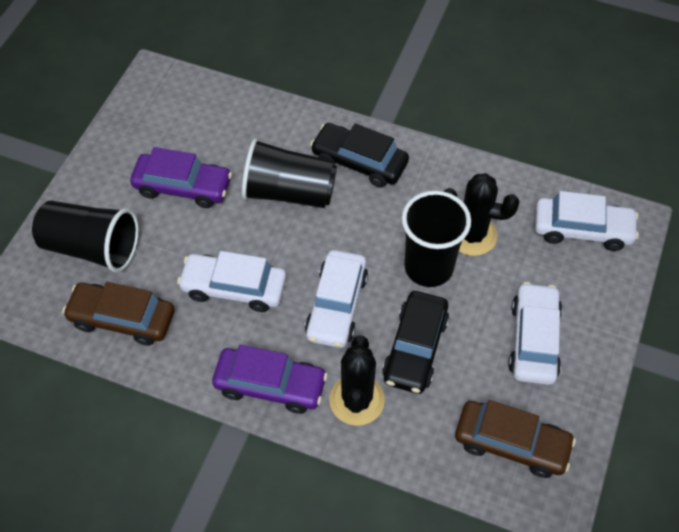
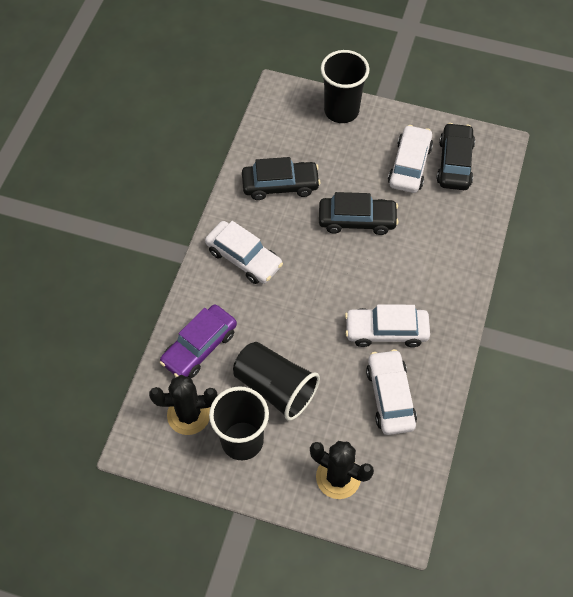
black car: 2 -> 3
brown car: 2 -> 0
purple car: 2 -> 1

